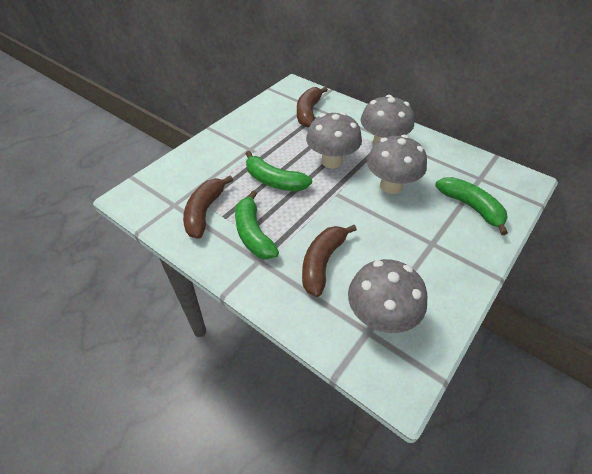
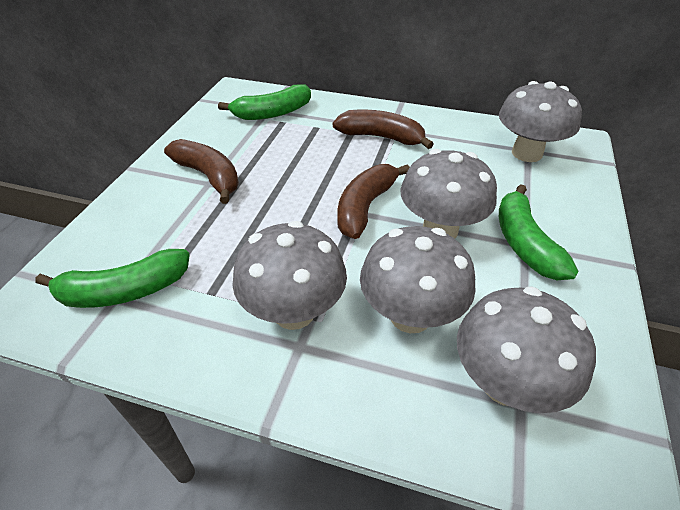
grey mushroom: 4 -> 5

